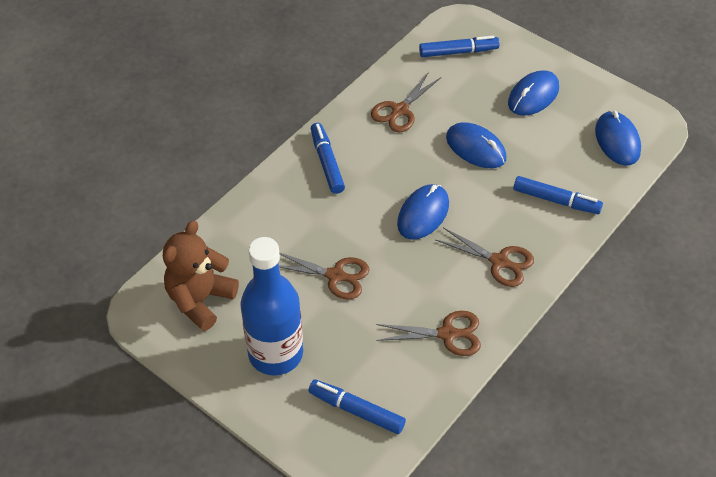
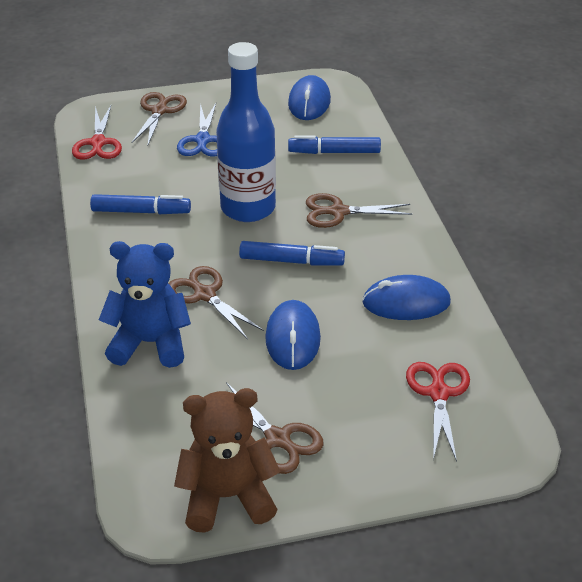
blue marker: 4 -> 3
blue mouse: 4 -> 3
blue scissors: 0 -> 1
blue teddy bear: 0 -> 1
red scissors: 0 -> 2

